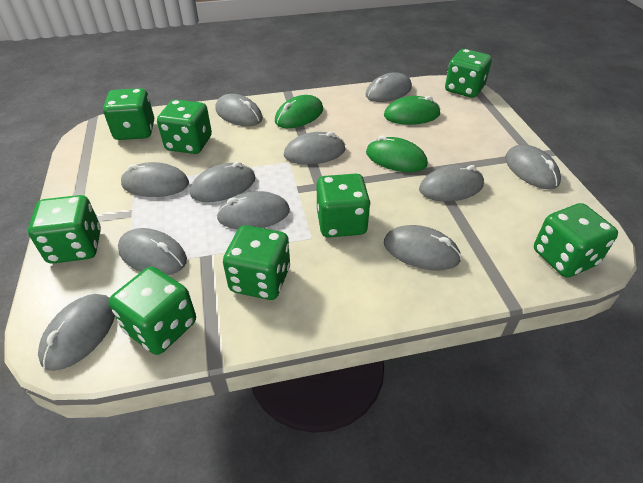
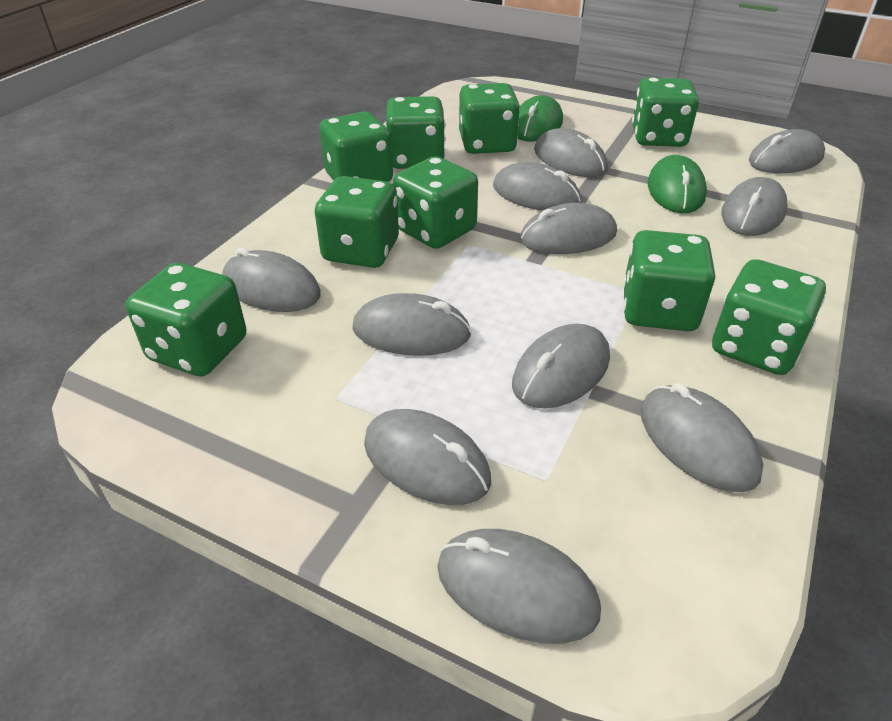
green dice: 8 -> 9
green mouse: 3 -> 2

